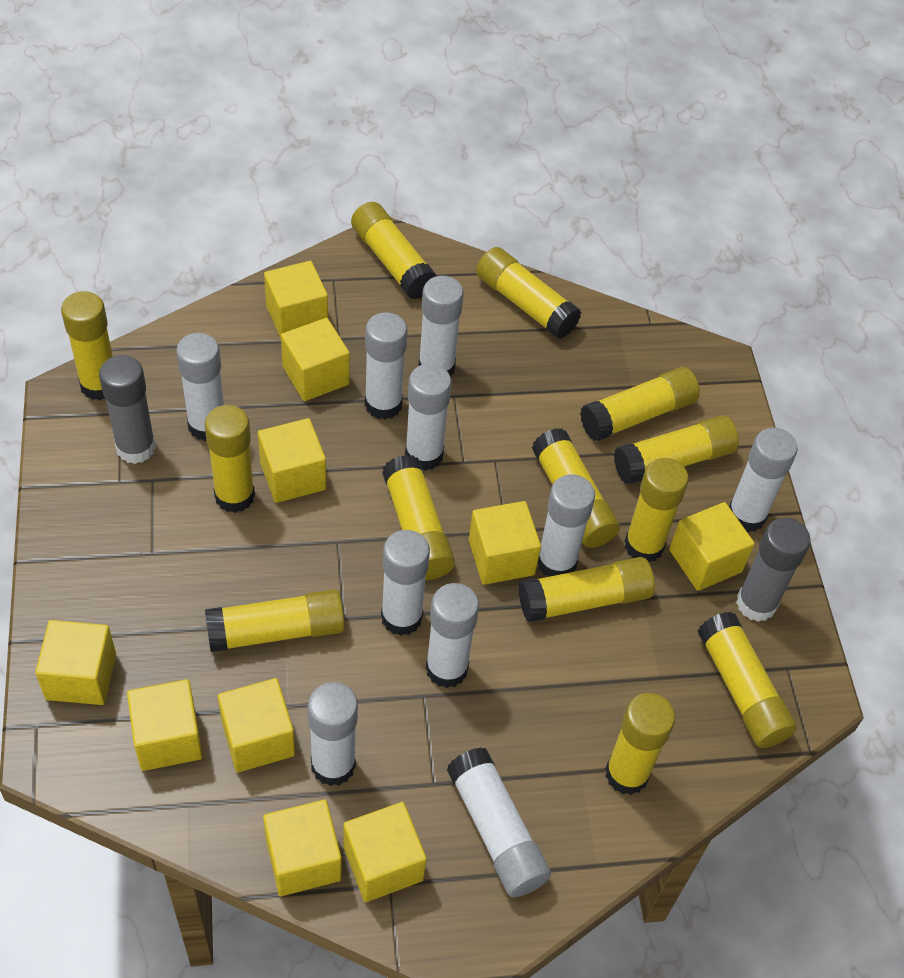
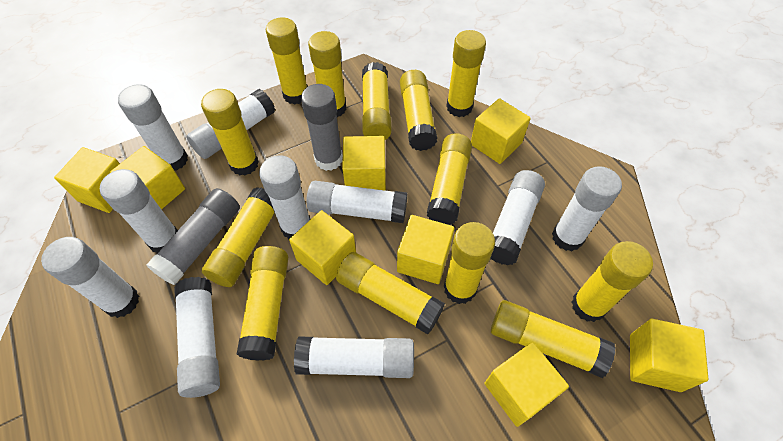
yellow cube: 10 -> 8

